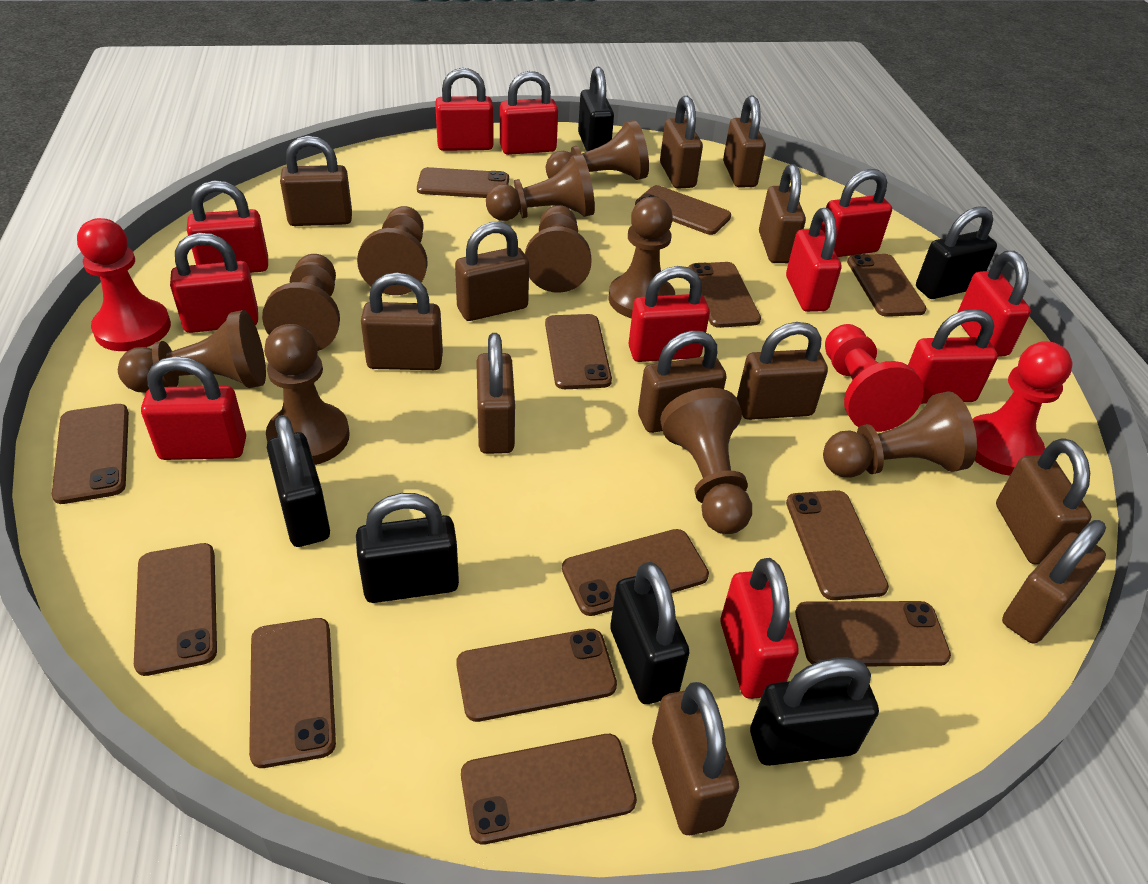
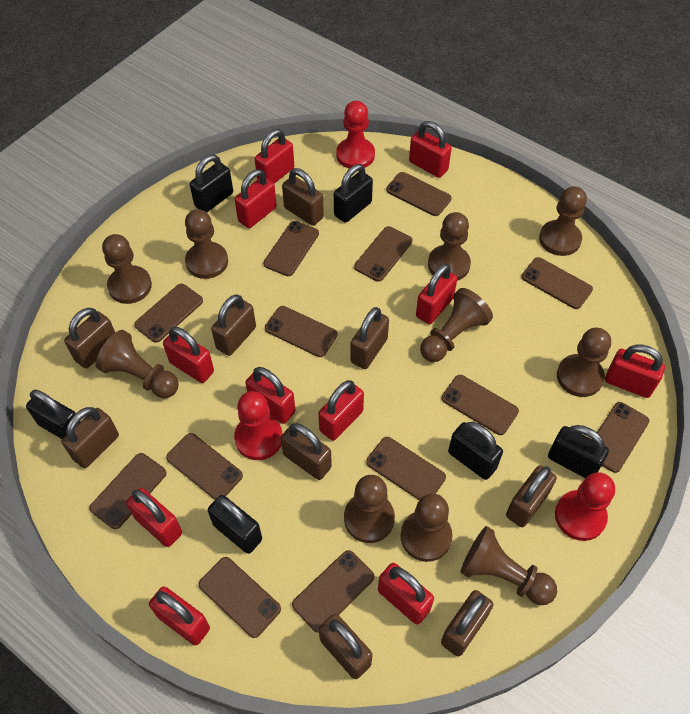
brown padlock: 12 -> 9

